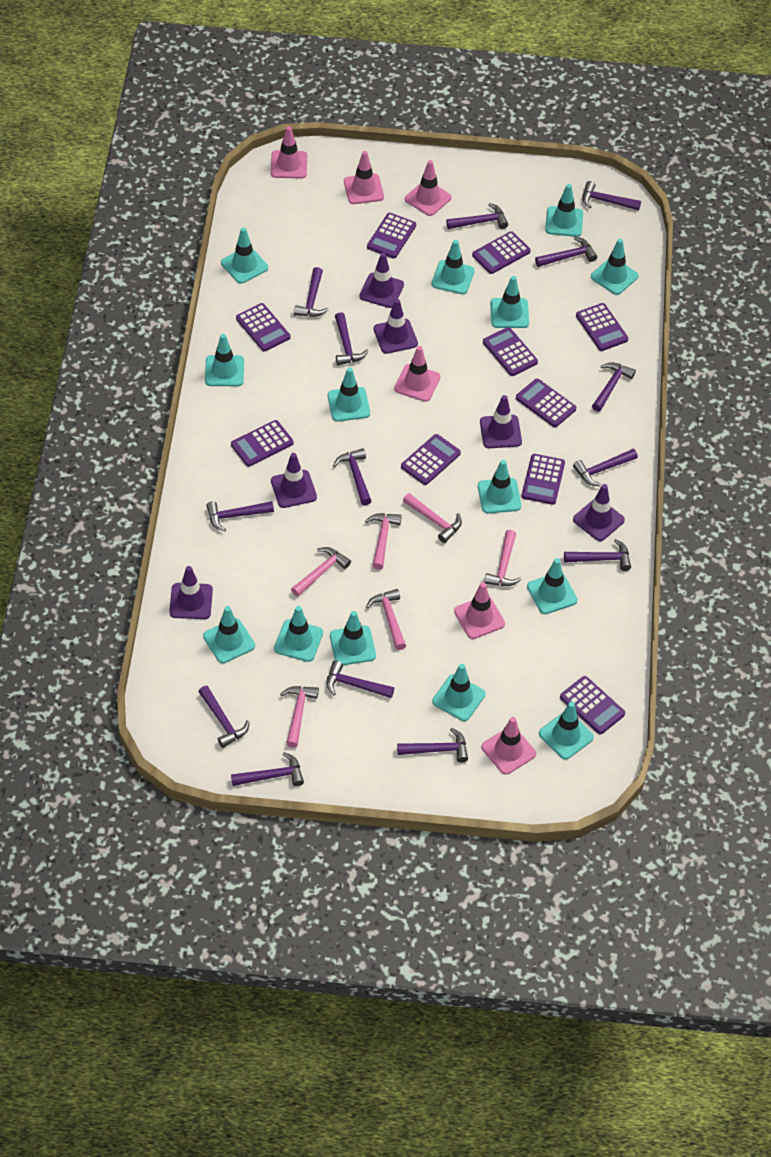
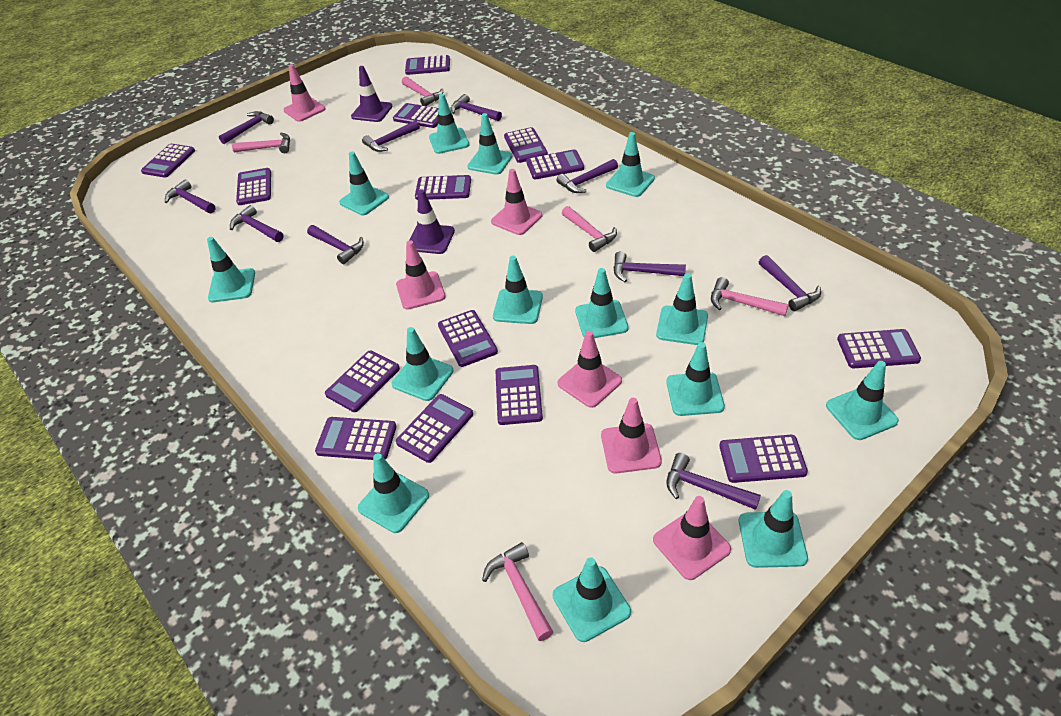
pink hammer: 6 -> 5
purple calculator: 10 -> 14
purple hammer: 14 -> 10
purple traffic cone: 6 -> 2

